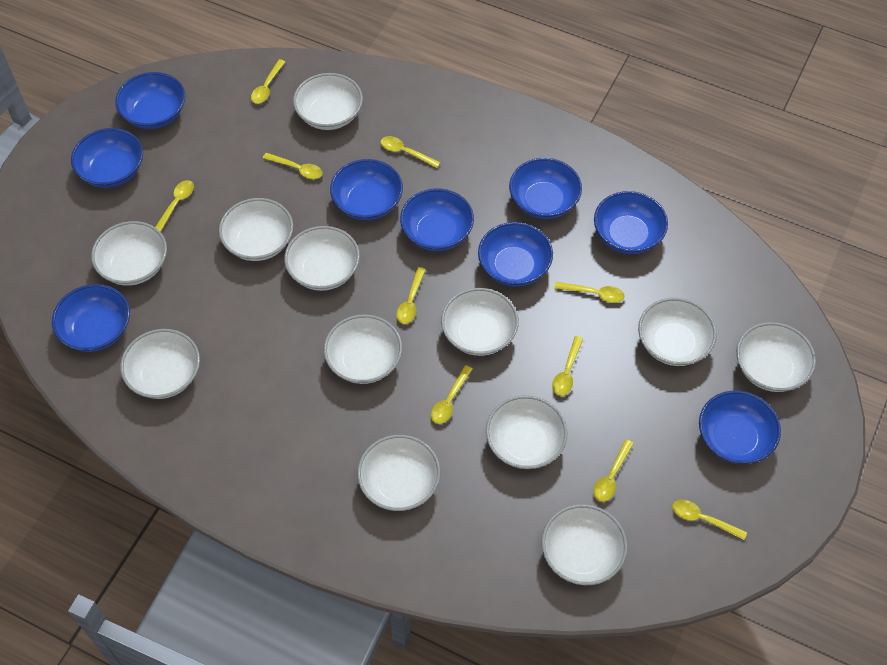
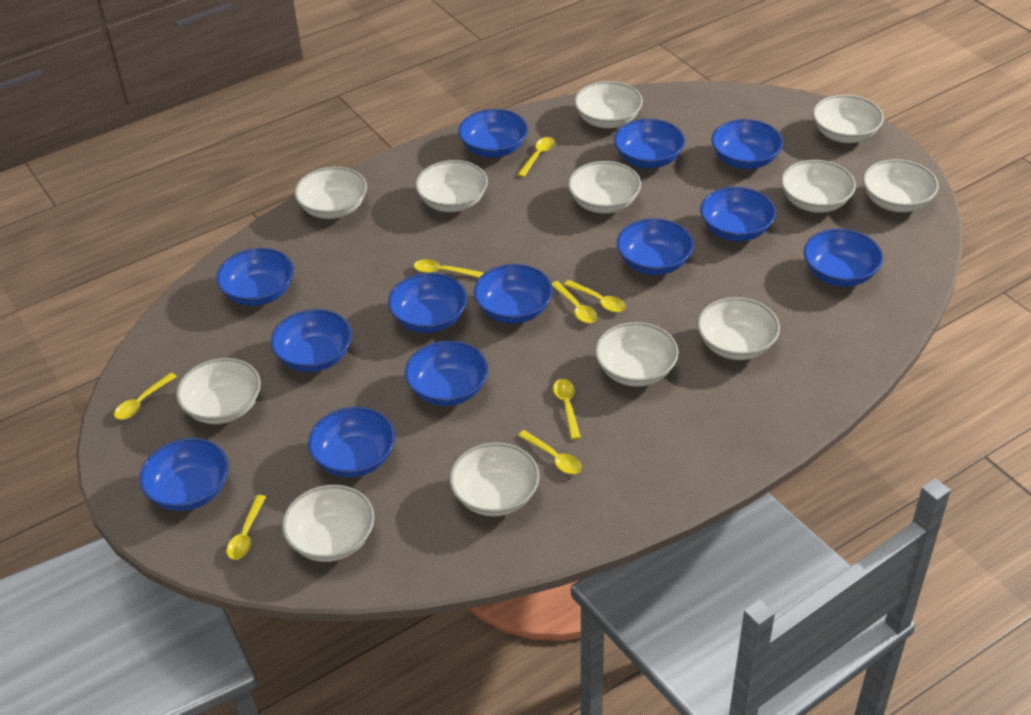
blue bowl: 9 -> 13
yellow spoon: 10 -> 8

